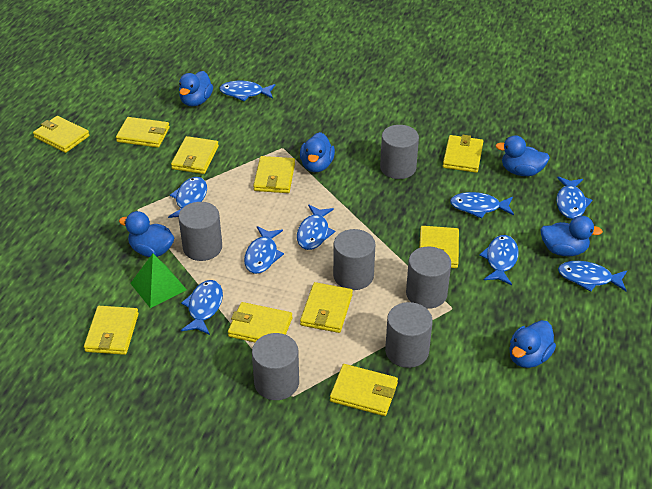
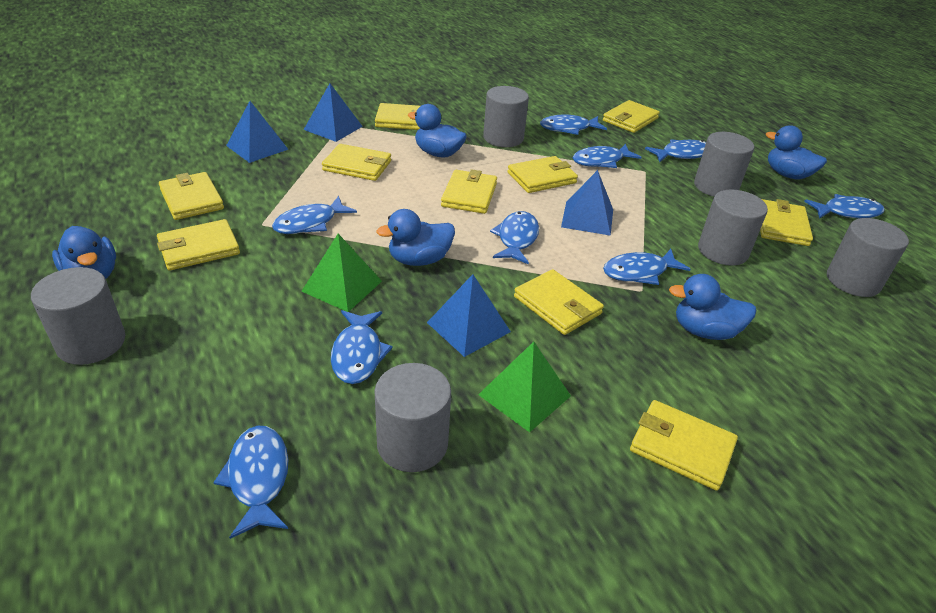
blue duck: 6 -> 5
blue pyramid: 0 -> 4
green pyramid: 1 -> 2

